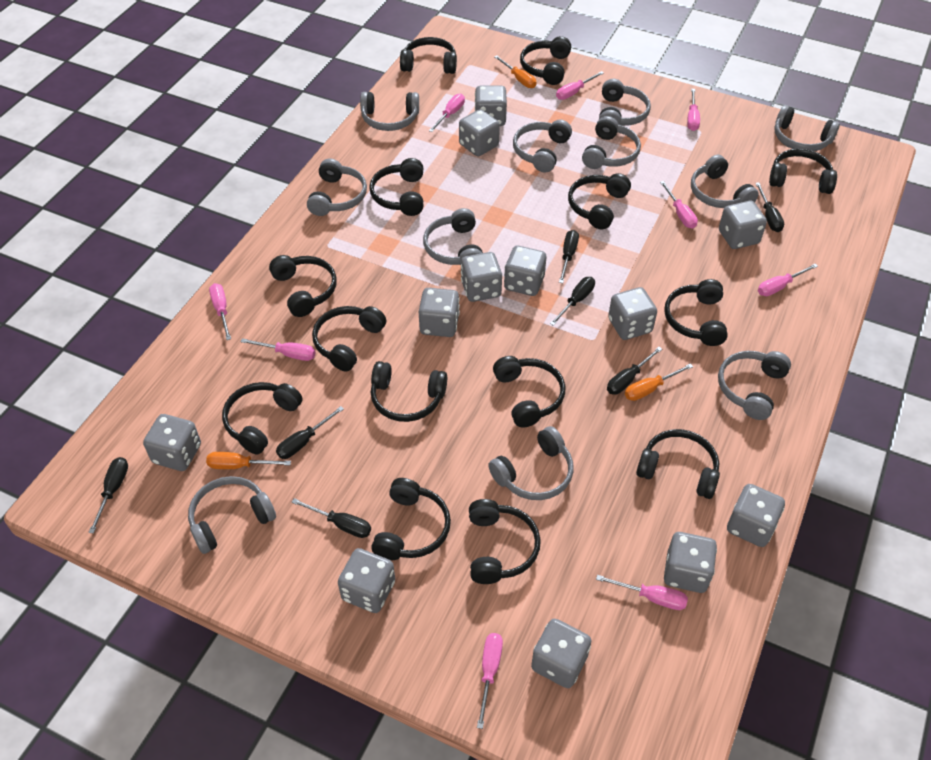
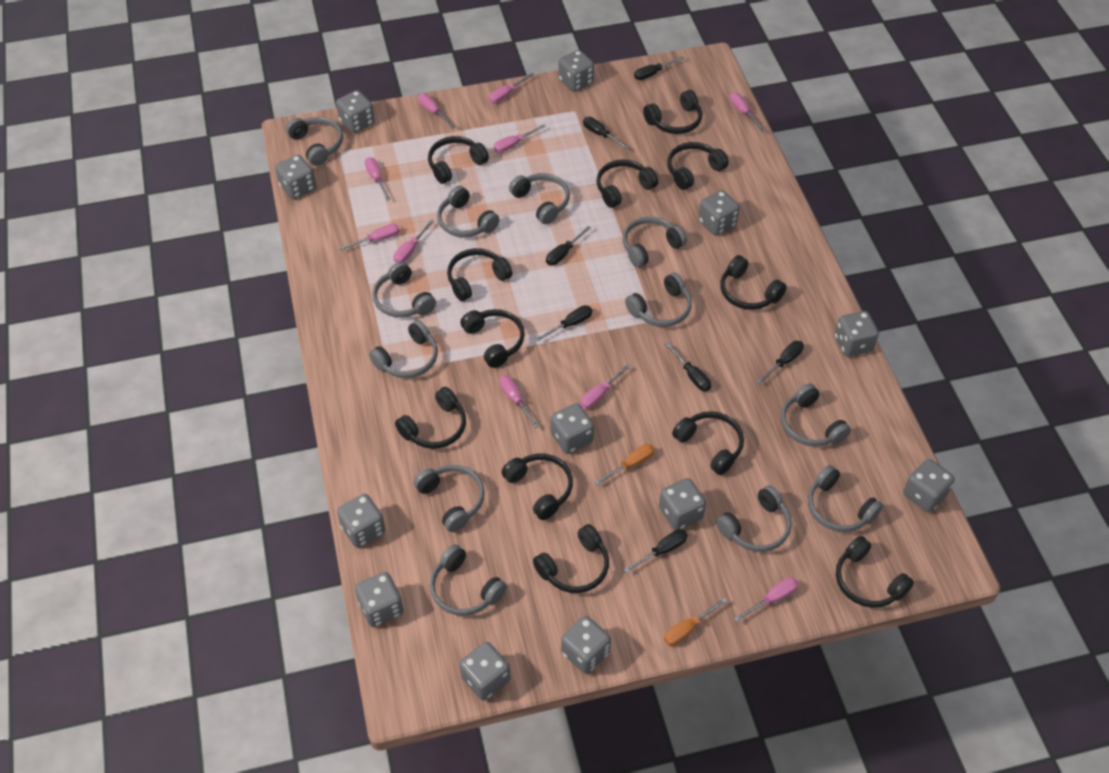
black headphones: 14 -> 12
grey headphones: 11 -> 12
orange screwdriver: 3 -> 2
pink screwdriver: 9 -> 10

